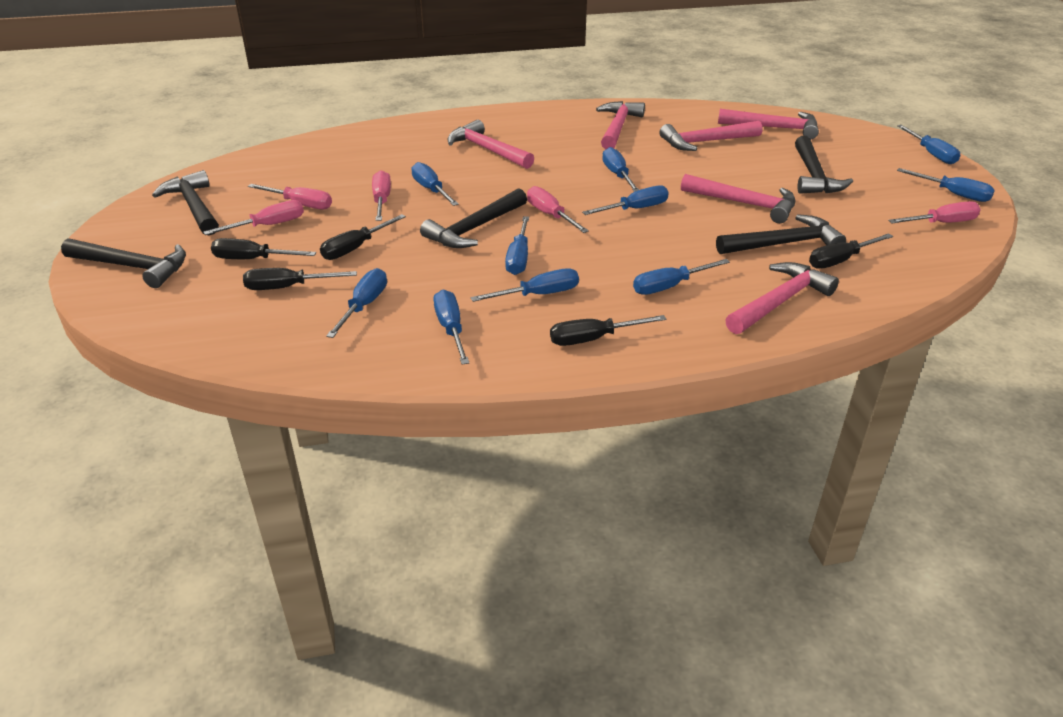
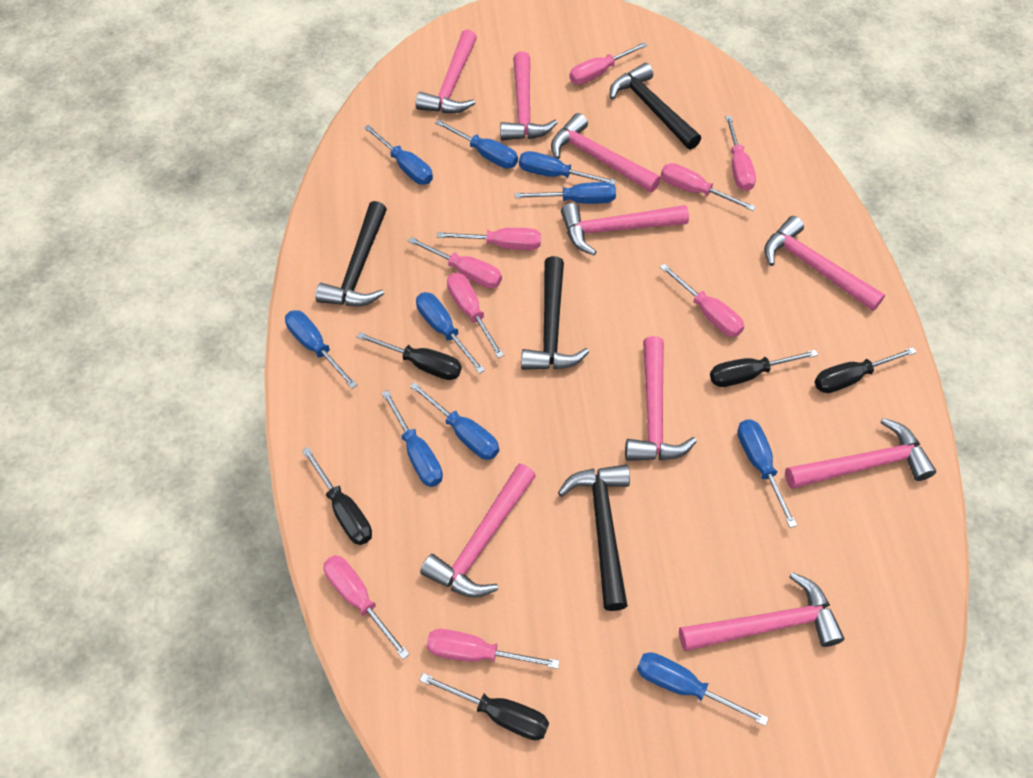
black hammer: 5 -> 4
pink hammer: 6 -> 9
pink screwdriver: 5 -> 9

